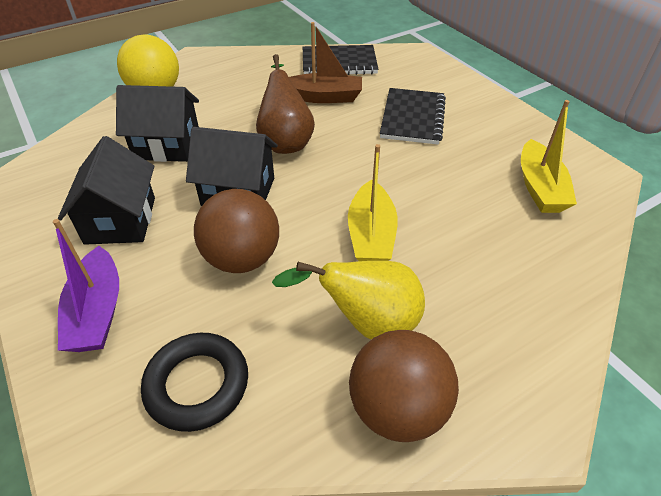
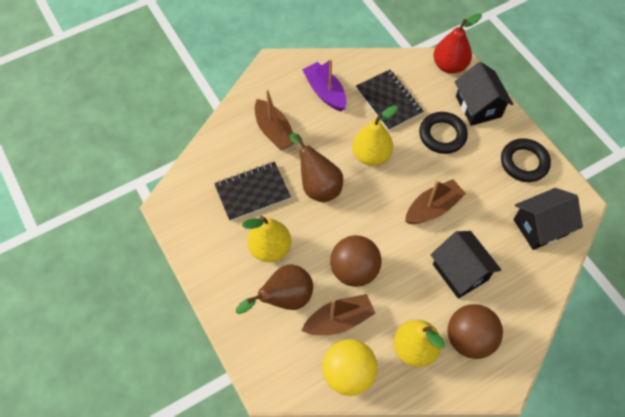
black ring: 1 -> 2
brown boat: 1 -> 3
brown pear: 1 -> 2
red pear: 0 -> 1
yellow boat: 2 -> 0
yellow pear: 1 -> 3

